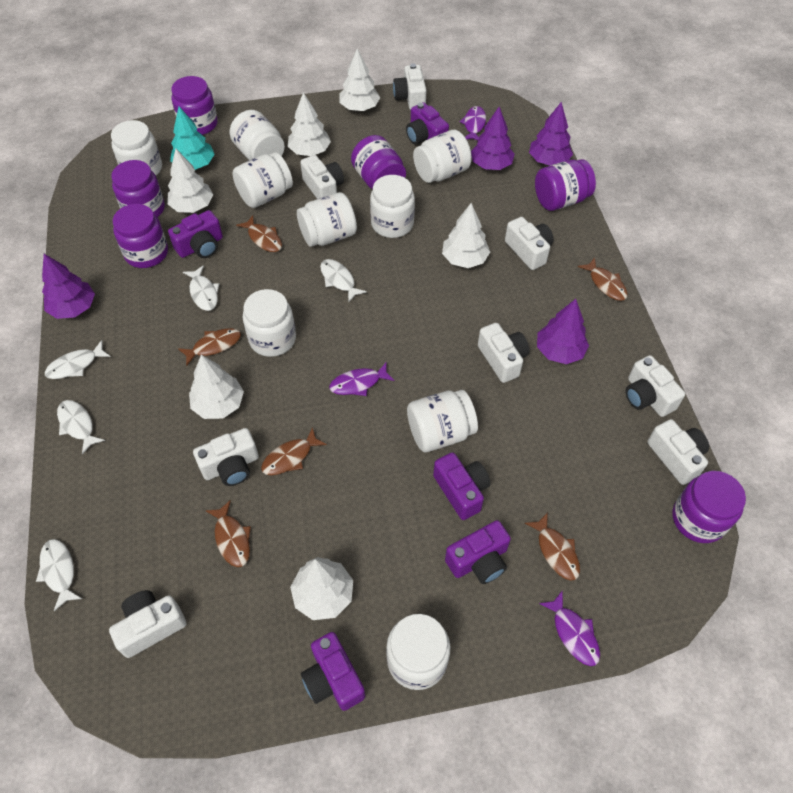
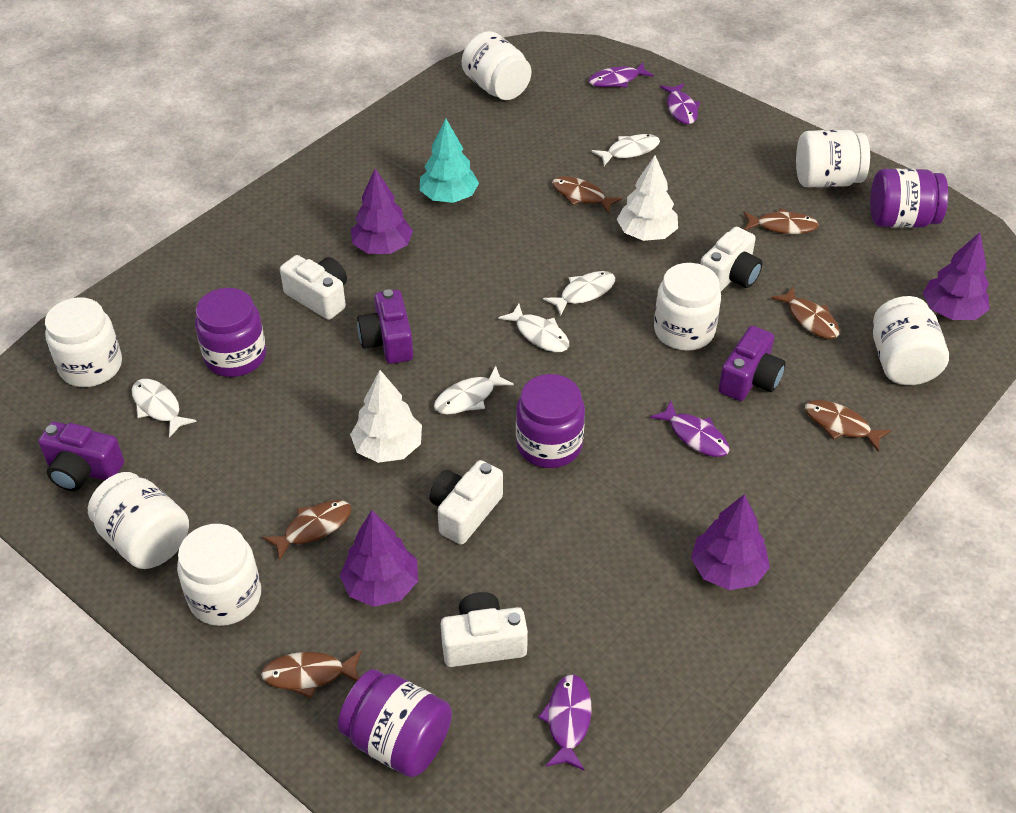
purple camera: 5 -> 3
purple fish: 3 -> 4
purple jar: 6 -> 4
white camera: 8 -> 4
white jar: 9 -> 7
white tree: 6 -> 2

